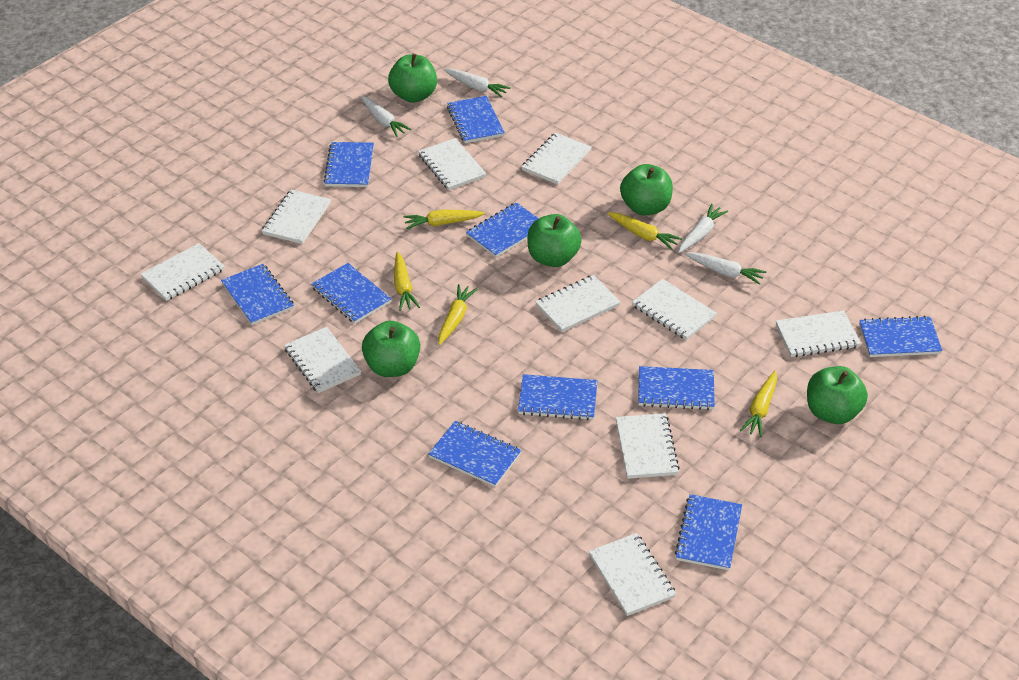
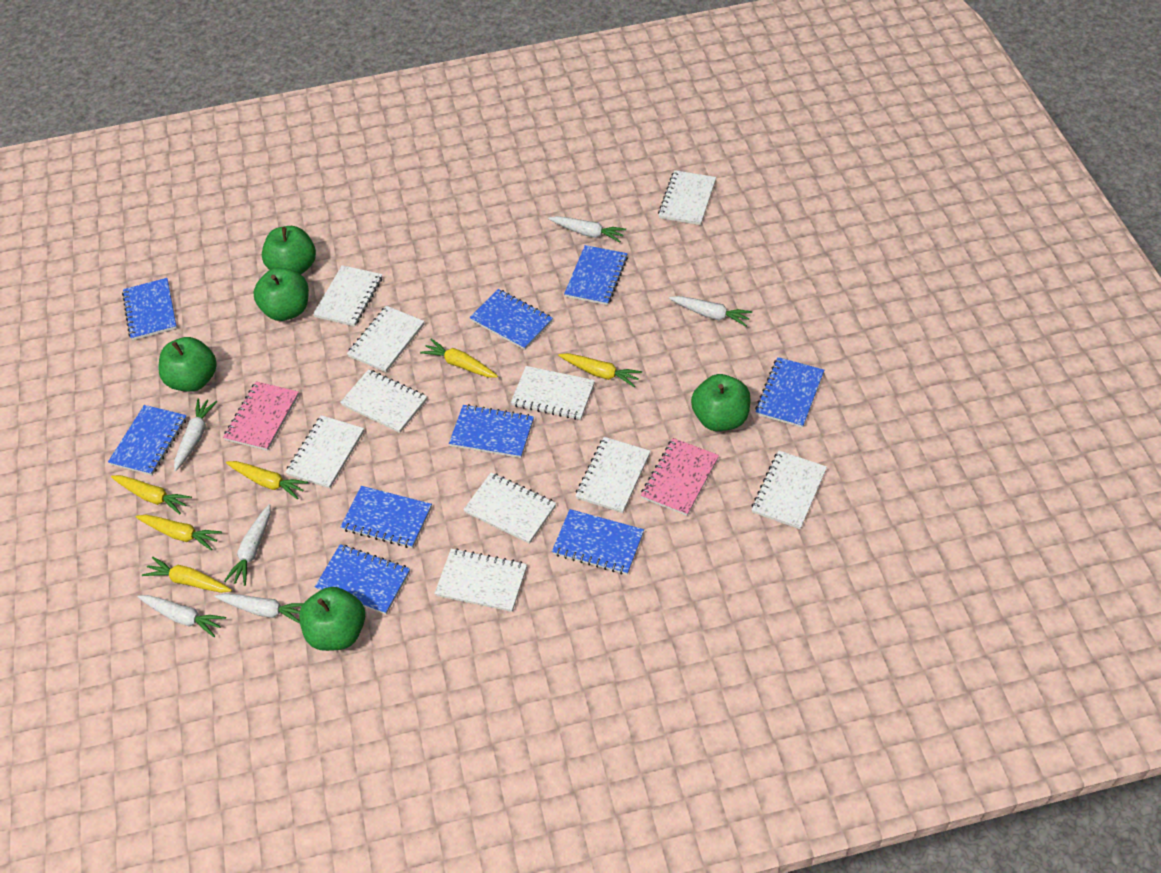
blue notebook: 10 -> 9
pink notebook: 0 -> 2
white carrot: 4 -> 6
yellow carrot: 5 -> 6

